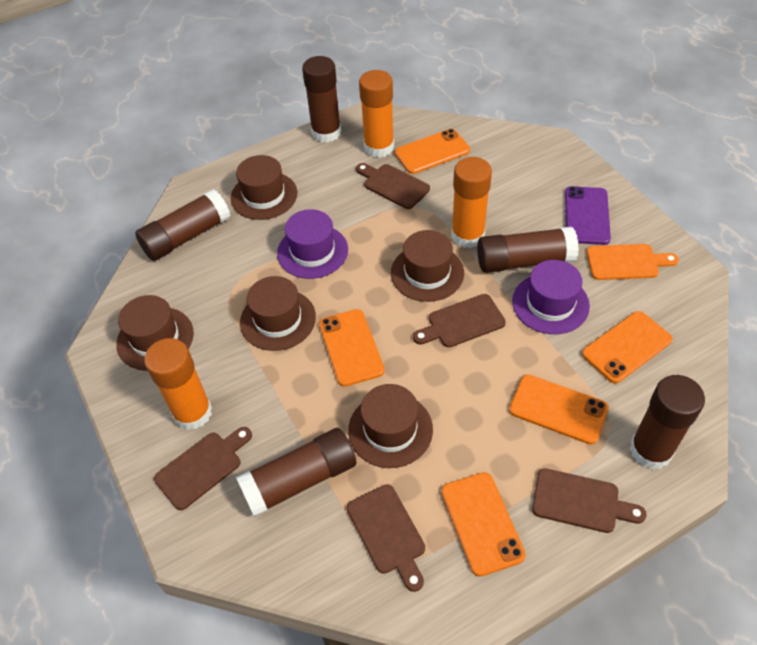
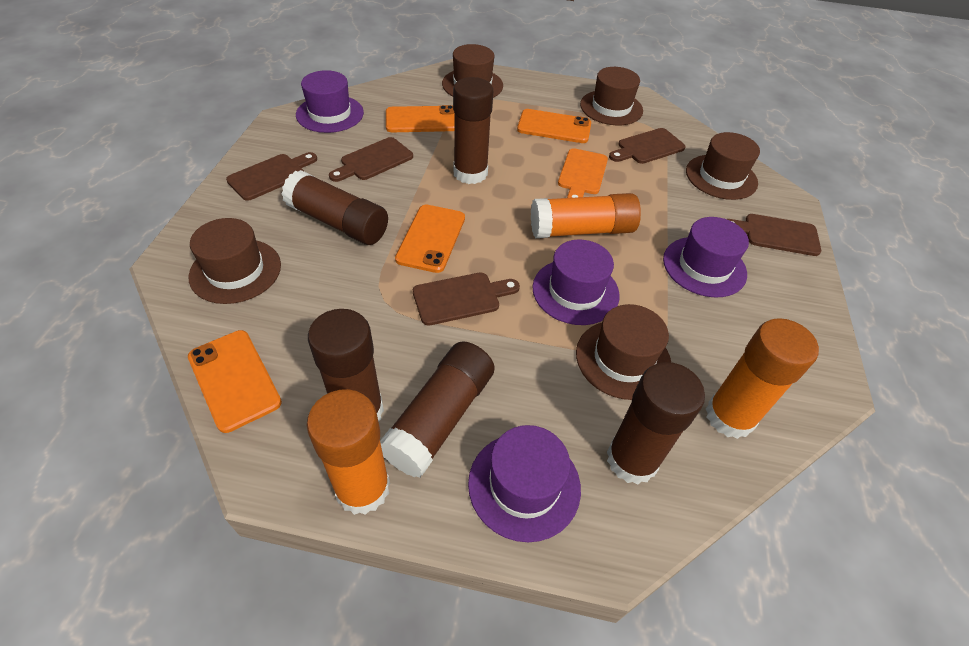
orange phone: 5 -> 4
purple hat: 2 -> 4
purple phone: 1 -> 0

